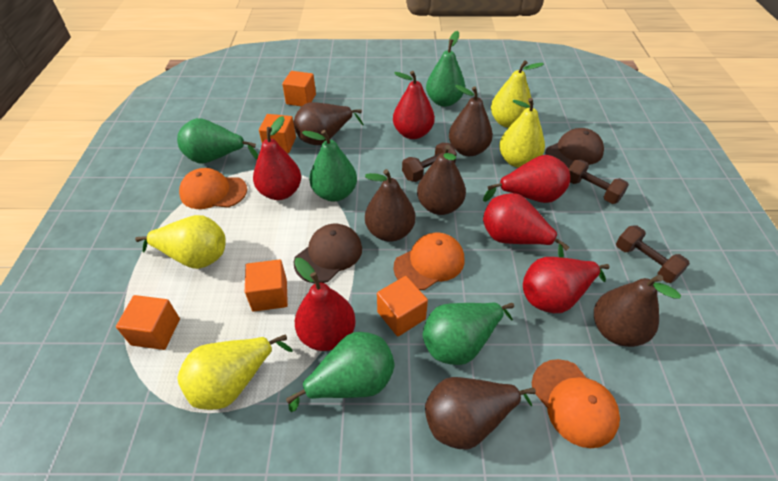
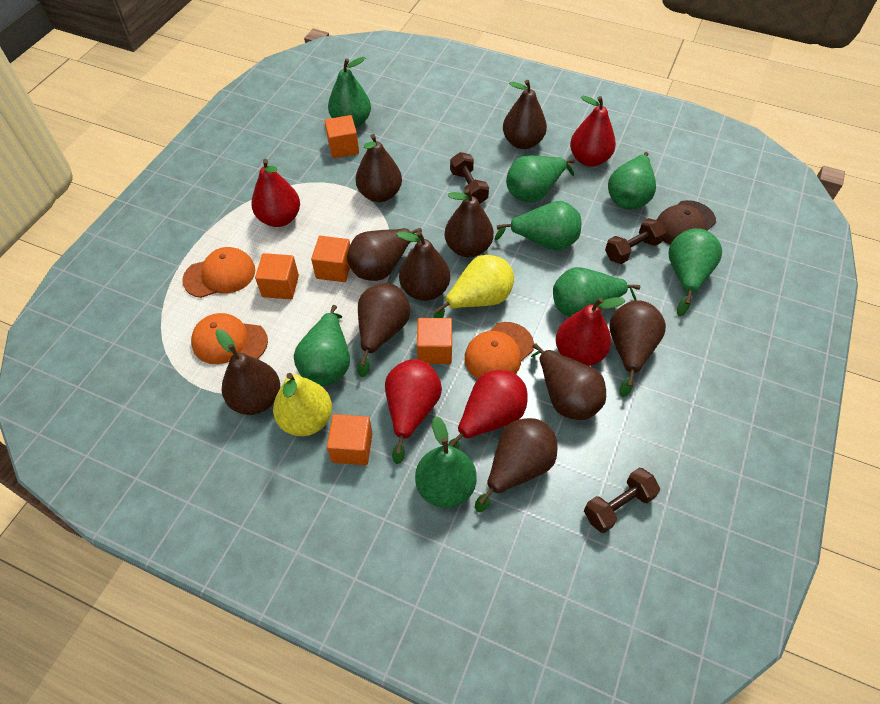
brown cap: 2 -> 1
brown pear: 6 -> 10
green pear: 5 -> 8
red pear: 6 -> 5
yellow pear: 4 -> 2

